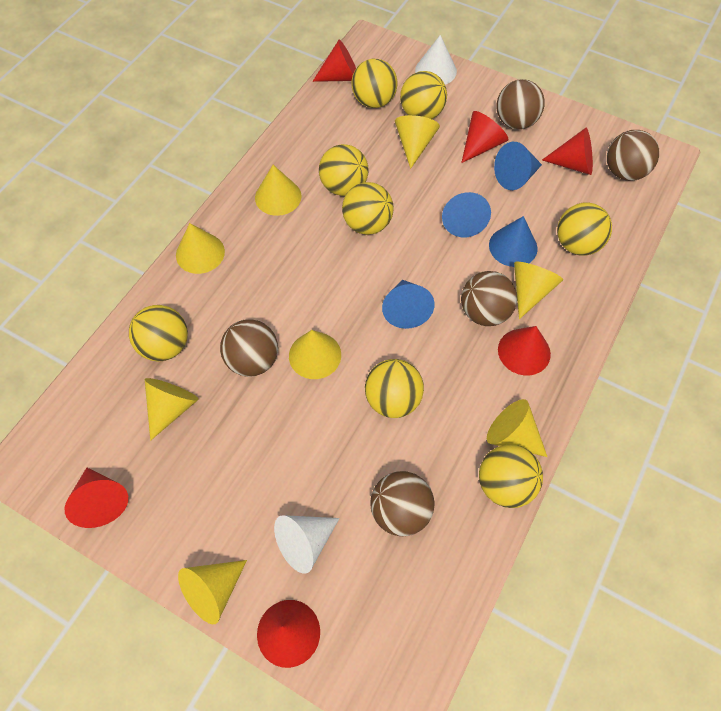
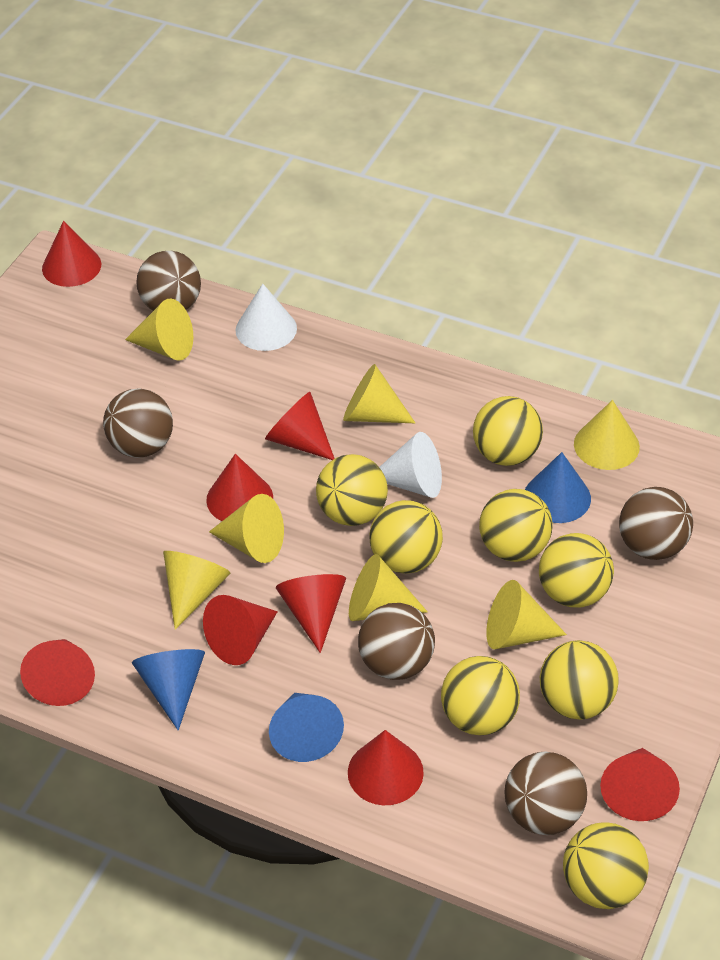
blue cone: 4 -> 3
red cone: 6 -> 8
yellow cone: 8 -> 7

